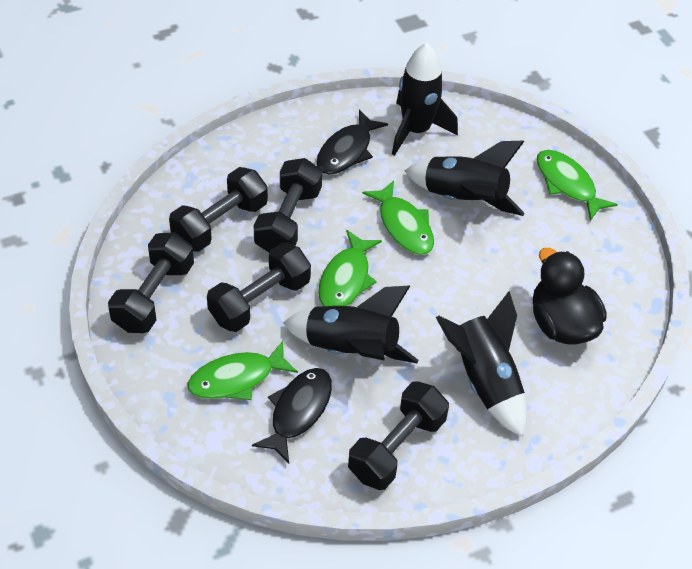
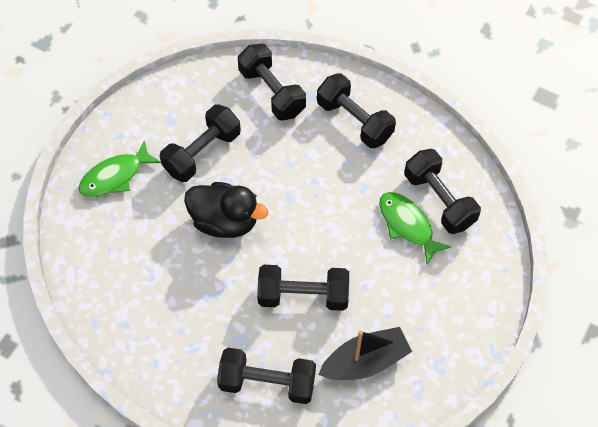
black boat: 0 -> 1
black dumbbell: 5 -> 6
black fish: 2 -> 0
black rocket: 4 -> 0
green fish: 4 -> 2

